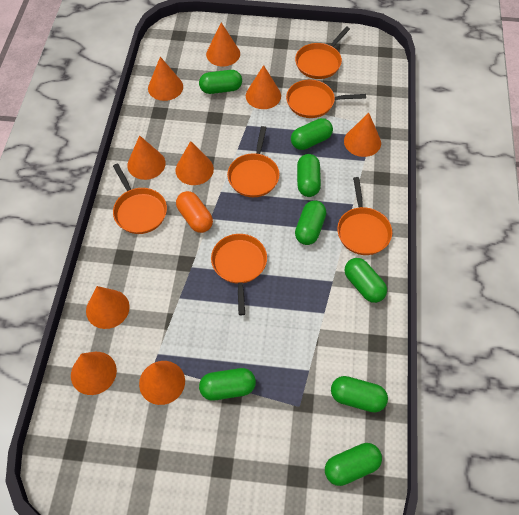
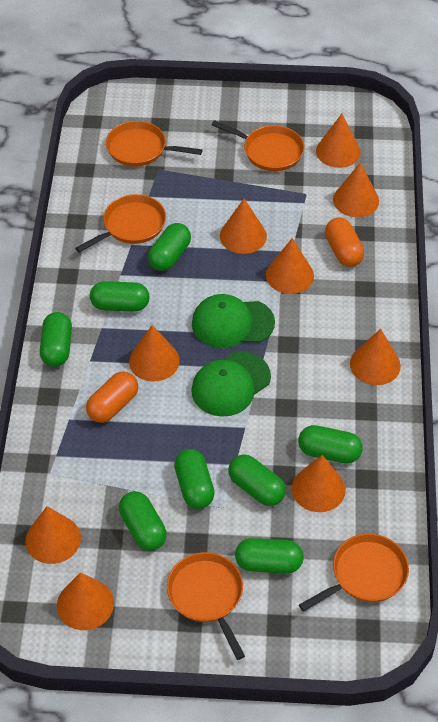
green cap: 0 -> 2
orange capsule: 1 -> 2
orange pan: 6 -> 5

